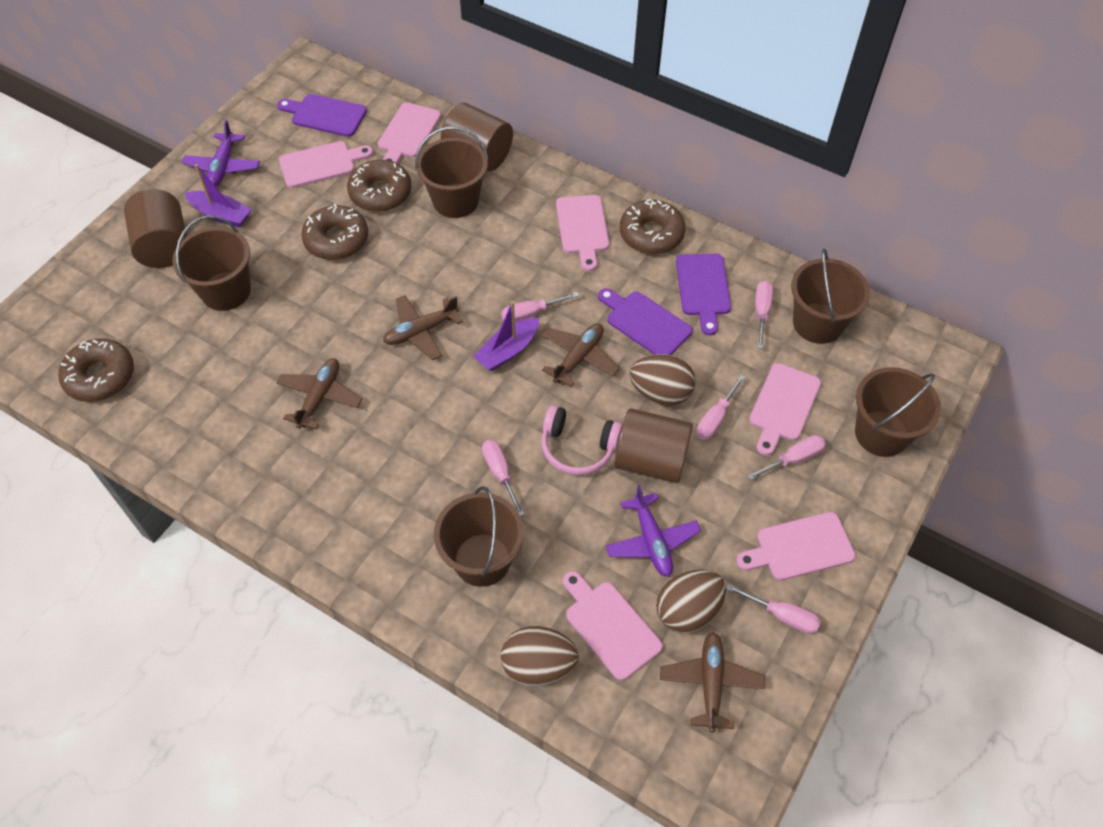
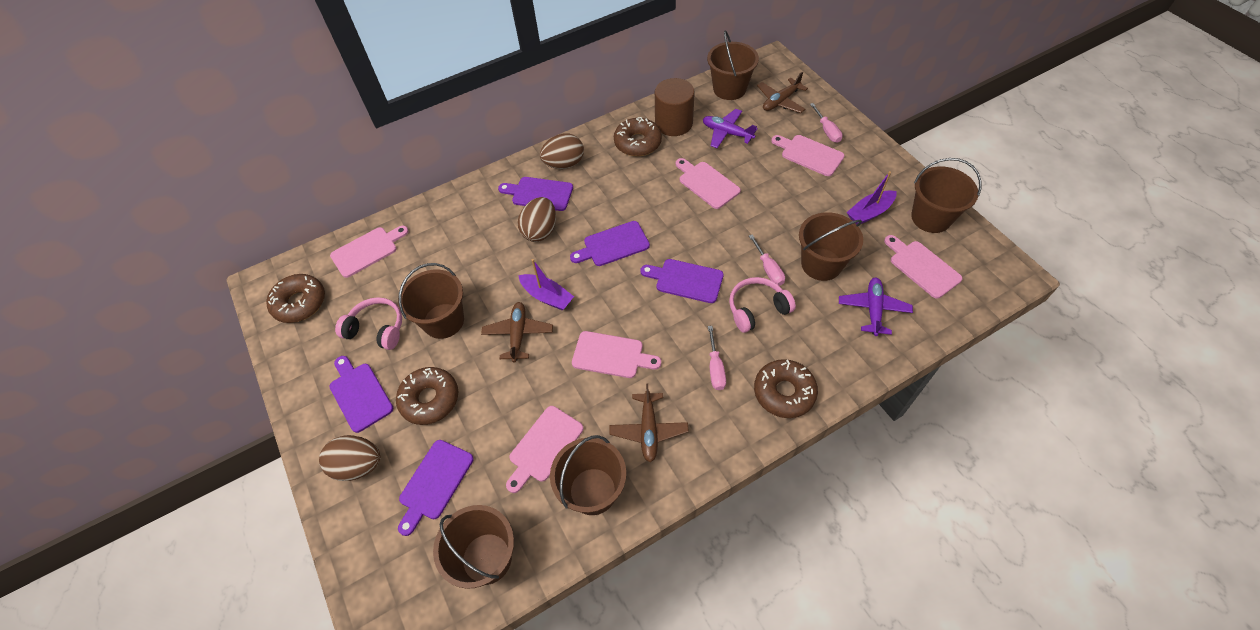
brown bucket: 5 -> 6
brown cylinder: 3 -> 1
brown plane: 4 -> 3
pink headphones: 1 -> 2
pink screwdriver: 6 -> 3
purple cutting board: 3 -> 5

